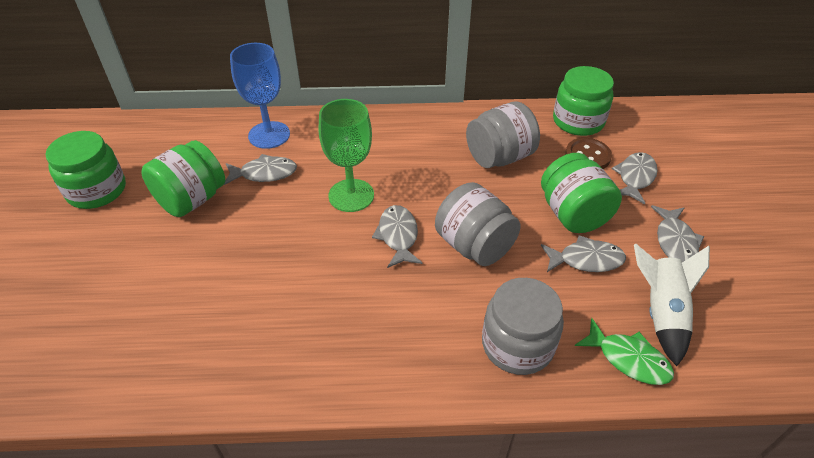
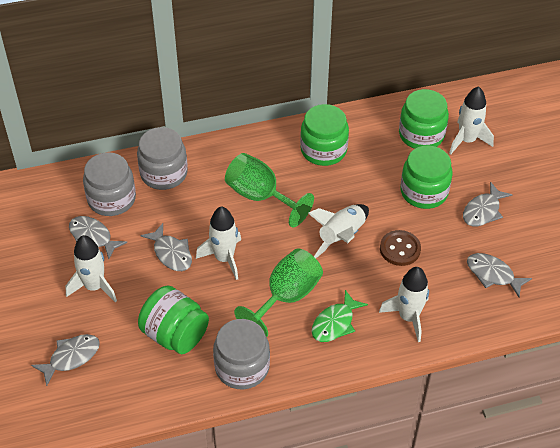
blue goblet: 1 -> 0
green goblet: 1 -> 2
white rocket: 1 -> 5

